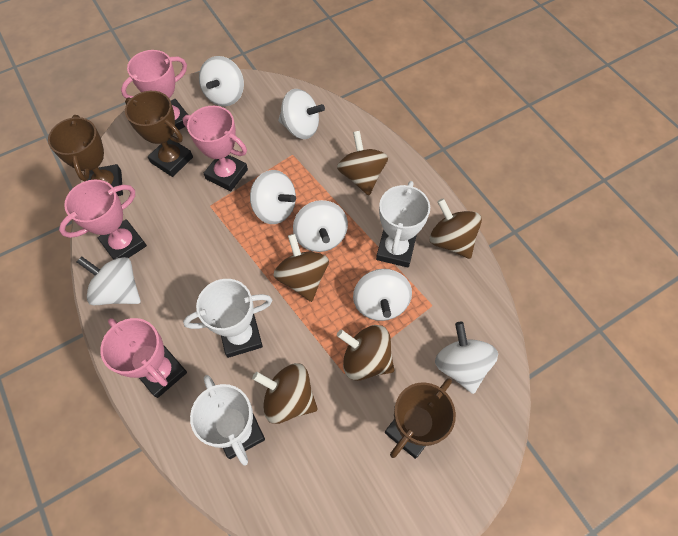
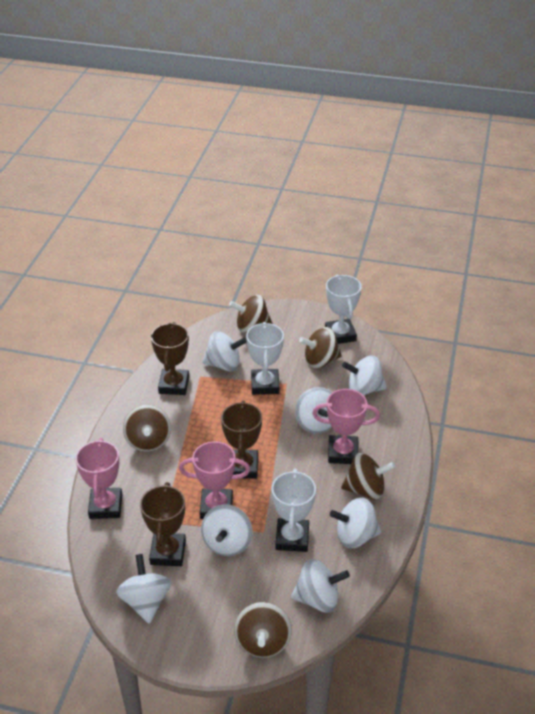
pink trophy: 4 -> 3

